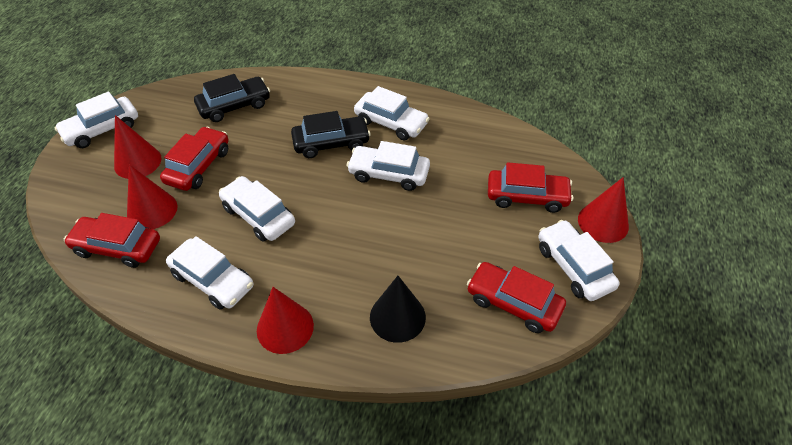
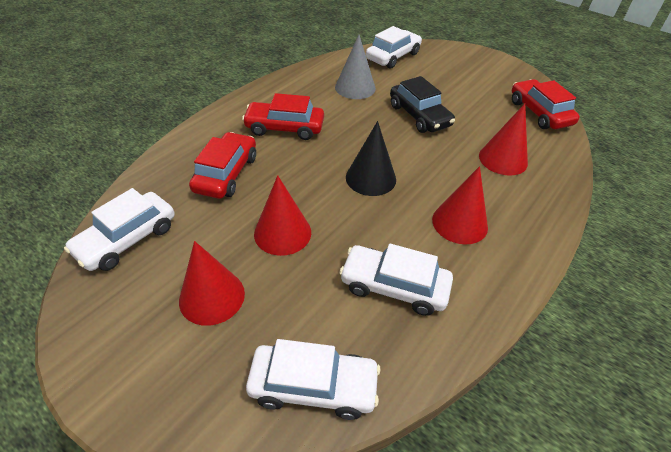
black car: 2 -> 1
grey cone: 0 -> 1
red car: 4 -> 3
white car: 6 -> 4

